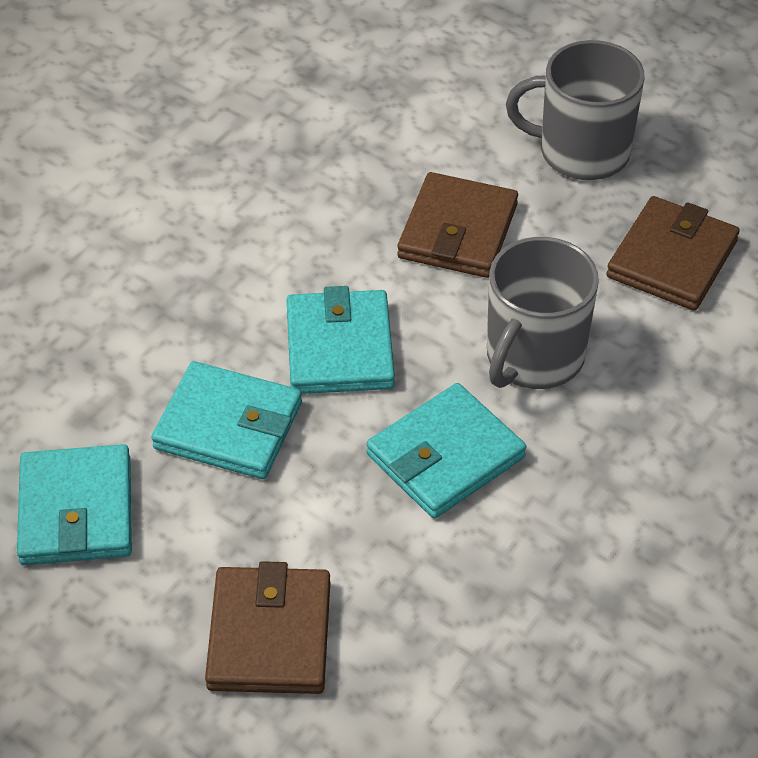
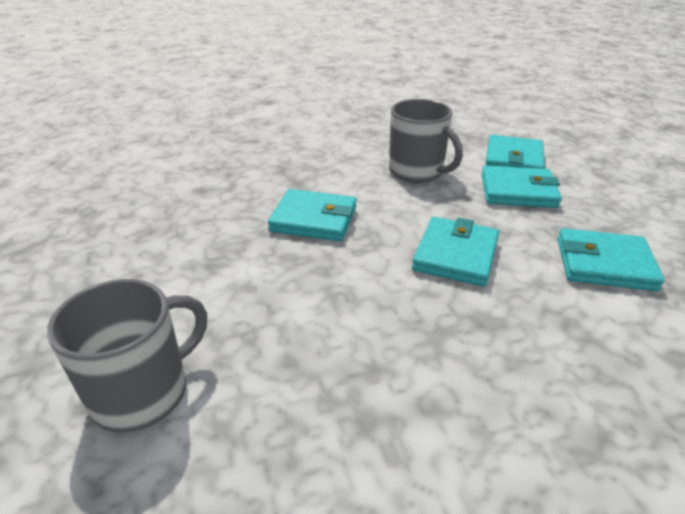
brown wallet: 3 -> 0
turquoise wallet: 4 -> 5

